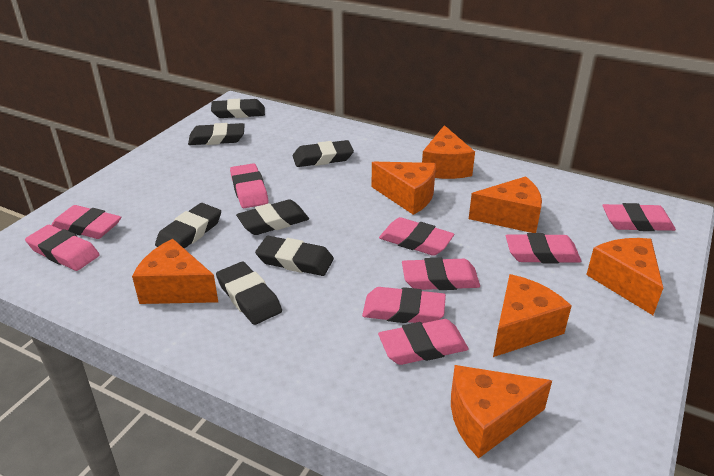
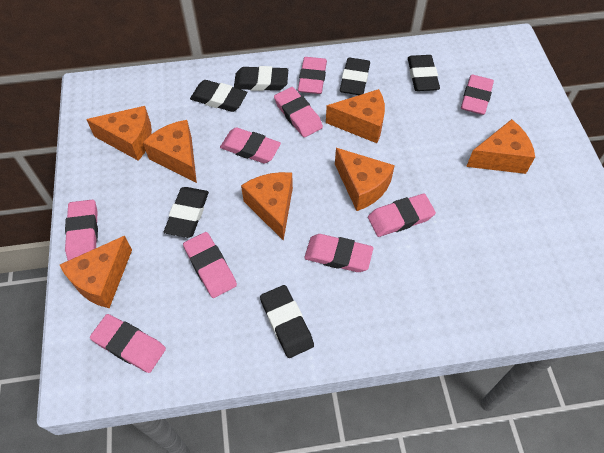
black eraser: 7 -> 6

